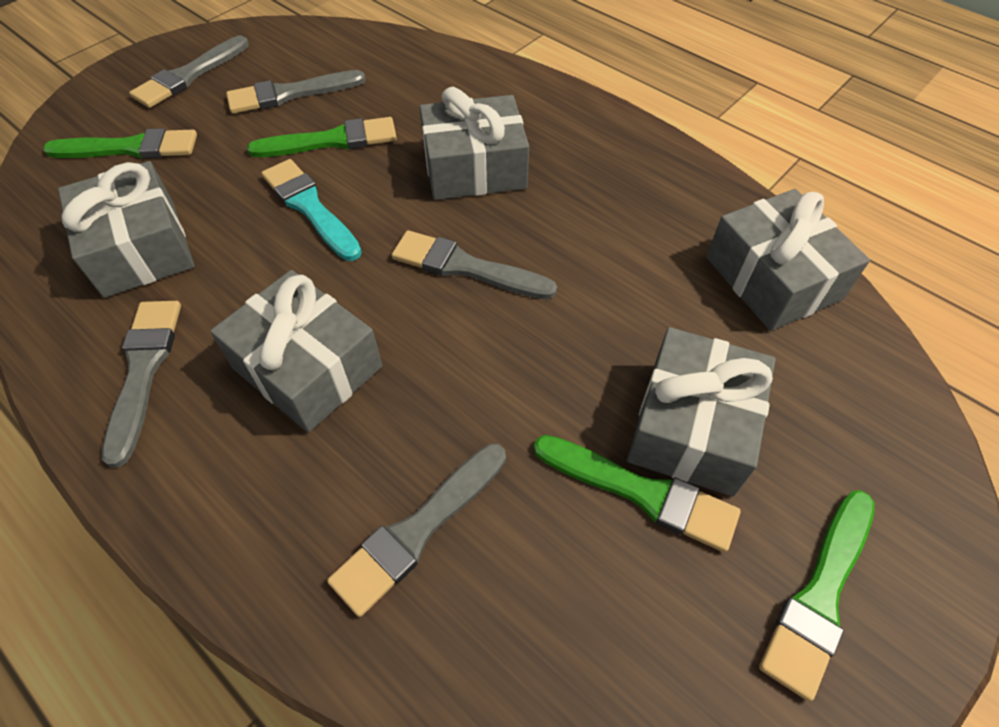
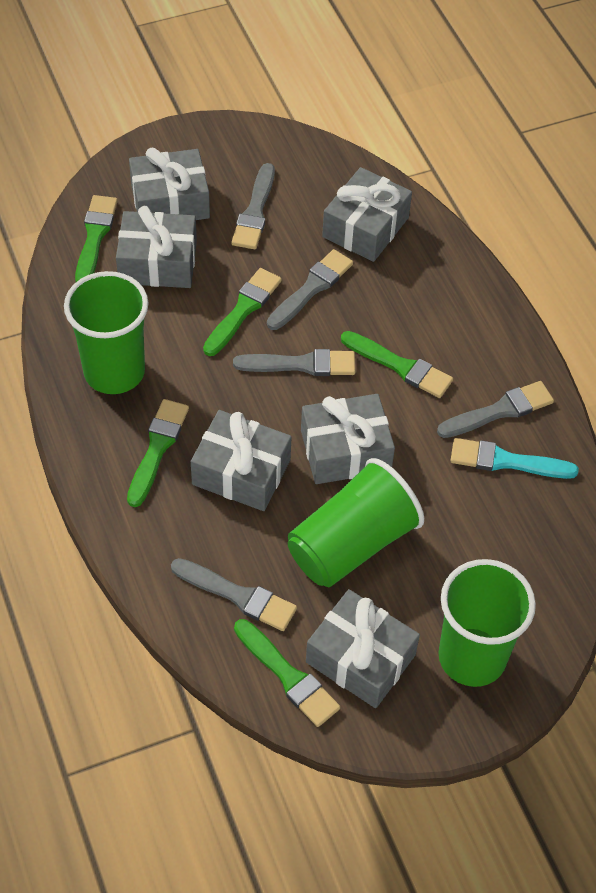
green brush: 4 -> 5
green cup: 0 -> 3
grey gift: 5 -> 6

